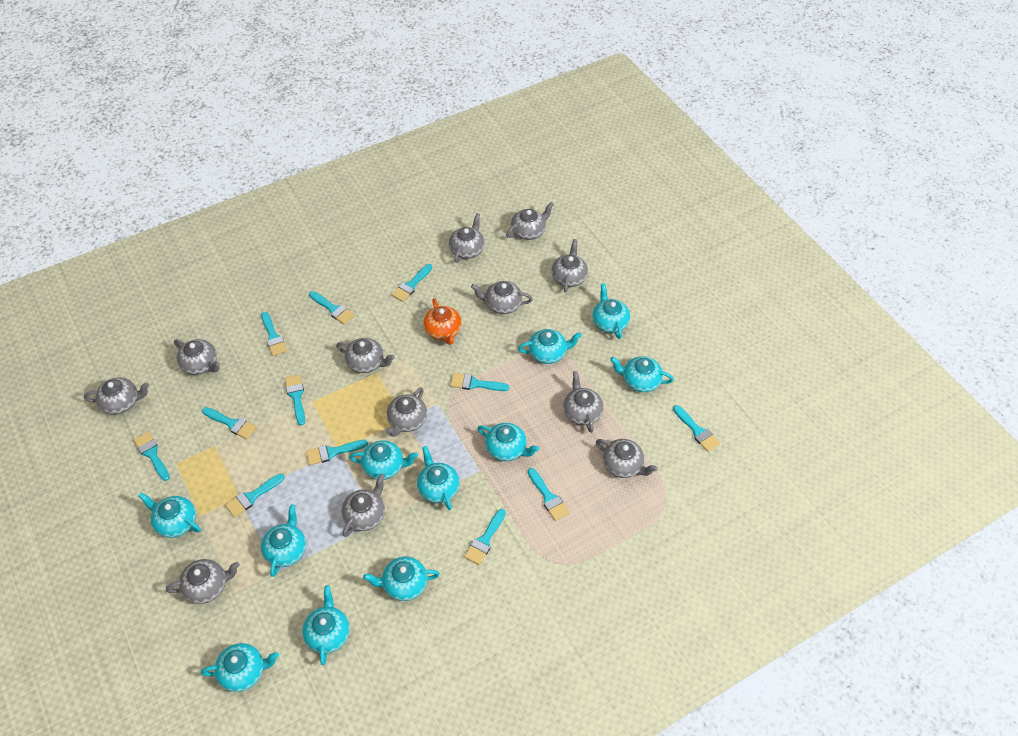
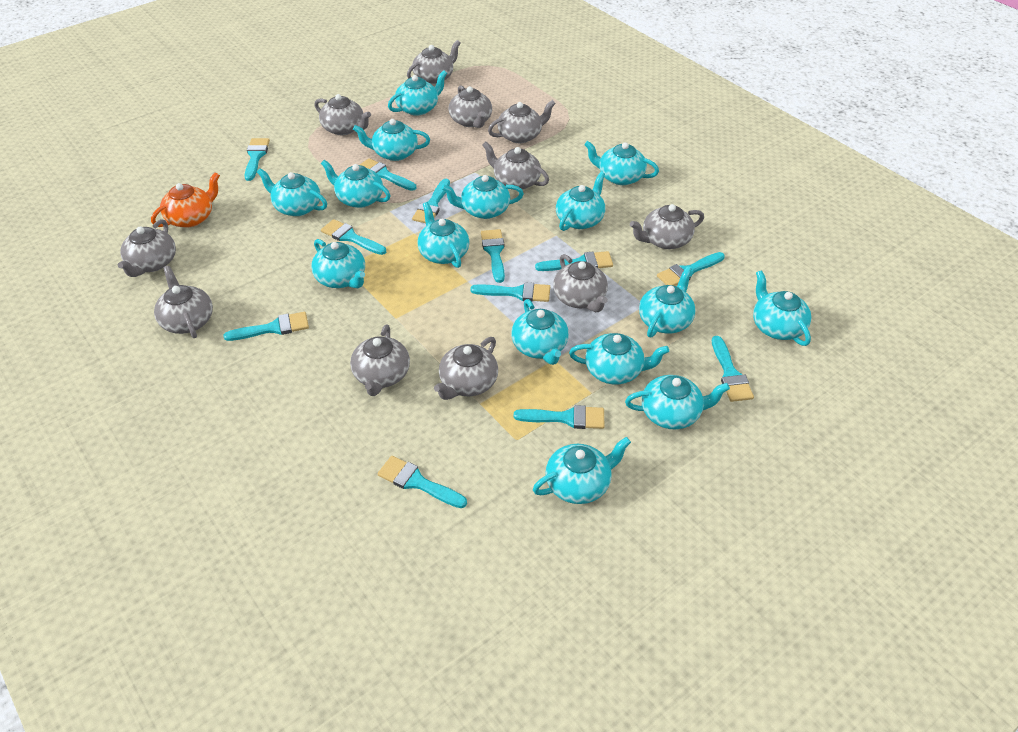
grey teapot: 12 -> 11
turquoise teapot: 11 -> 15

